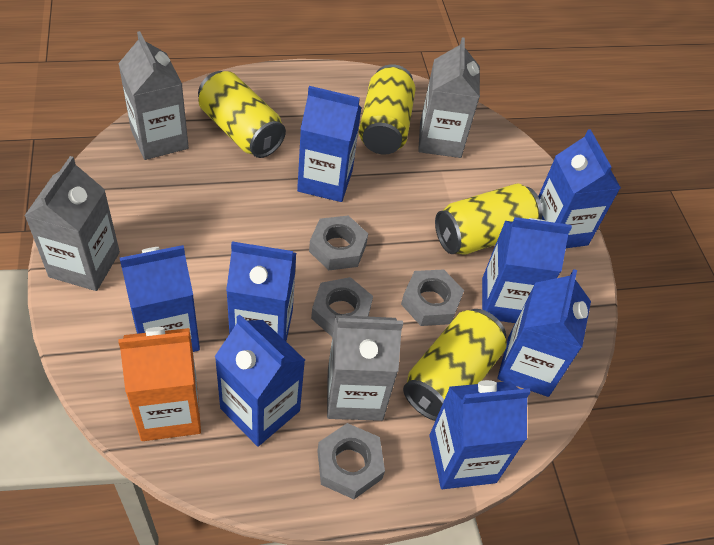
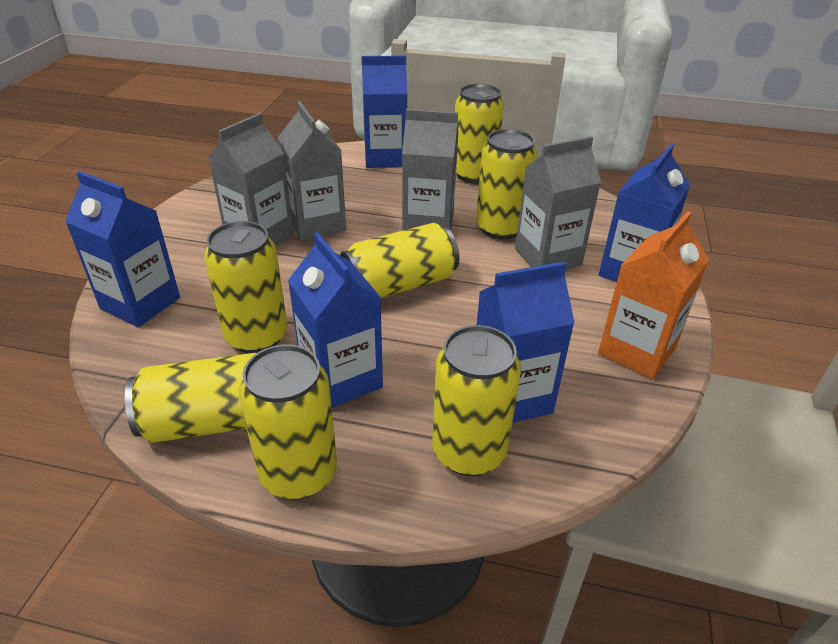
blue carton: 8 -> 5
grey nut: 4 -> 0
yellow can: 4 -> 7

